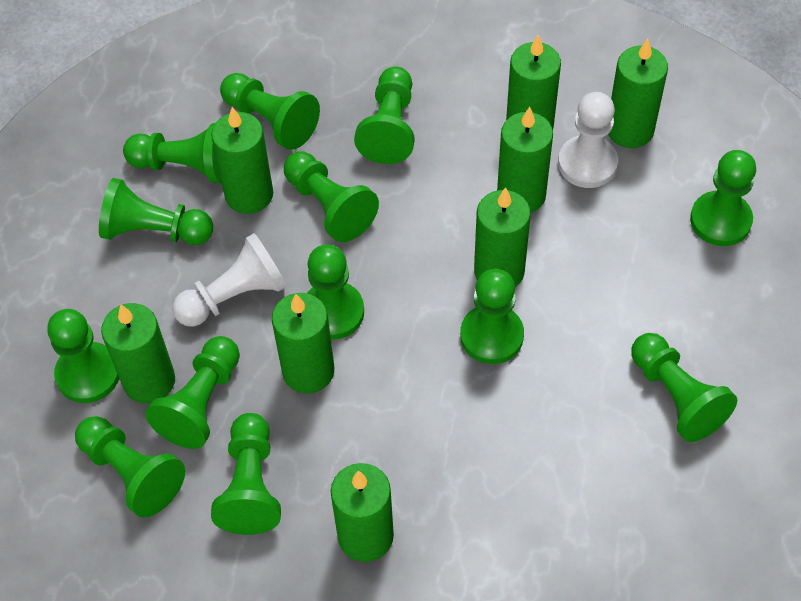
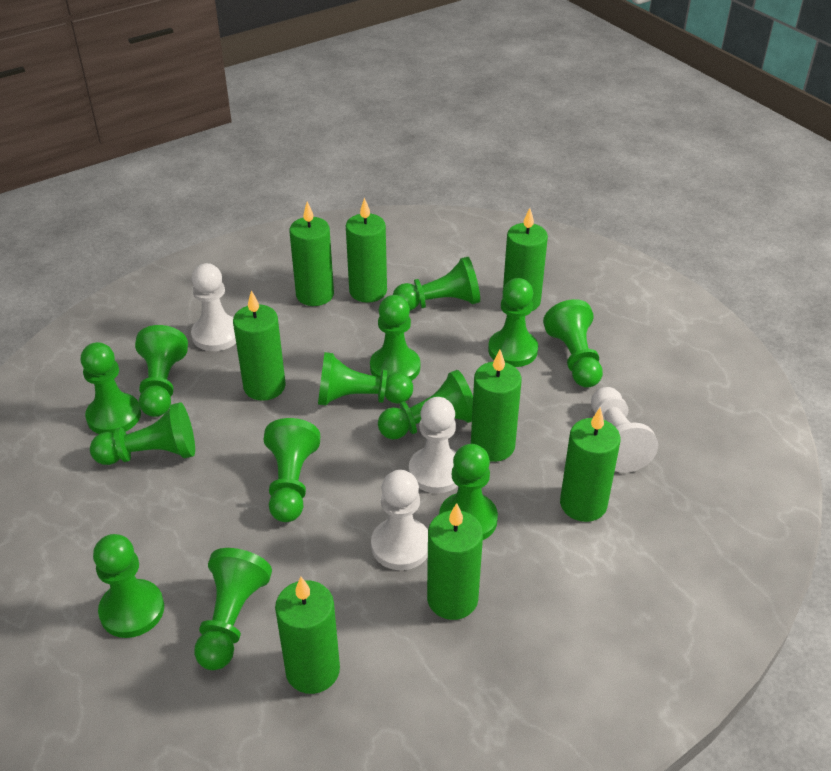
white pawn: 2 -> 4

